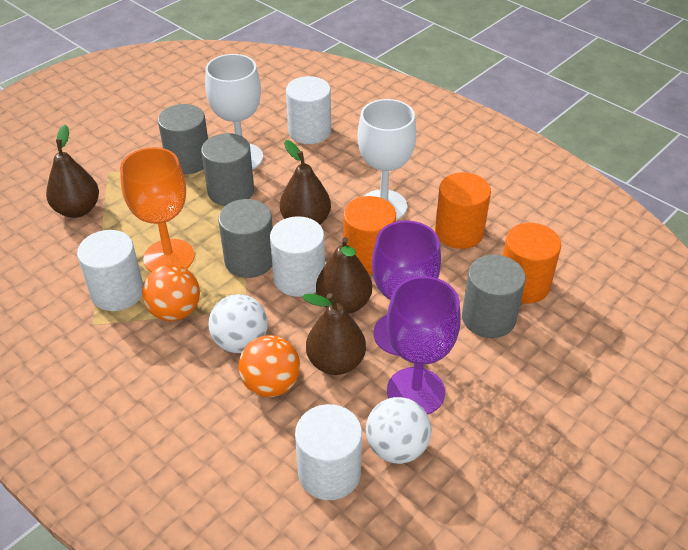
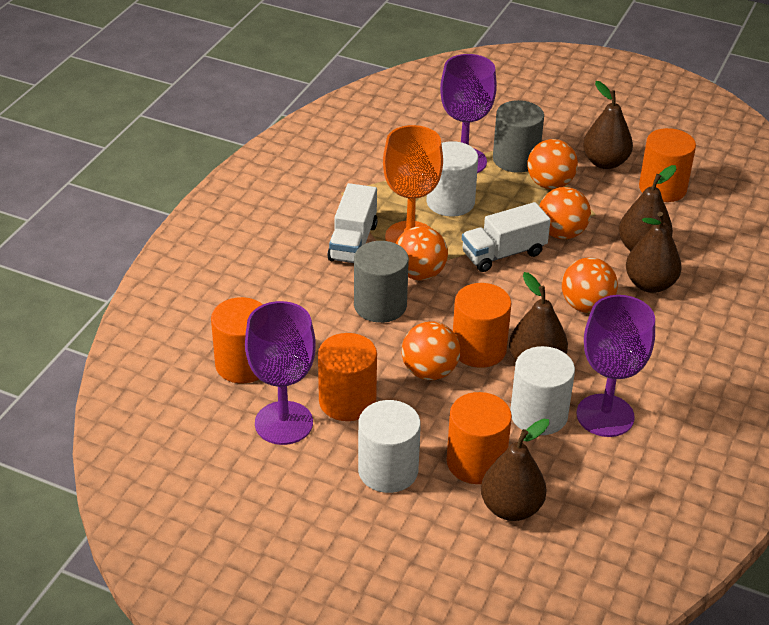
brown pear: 4 -> 5
grey cylinder: 4 -> 2
orange ball: 2 -> 5
orange cylinder: 3 -> 5
purple goblet: 2 -> 3
white ball: 2 -> 0
white cylinder: 4 -> 3
white goblet: 2 -> 0
white truck: 0 -> 2

